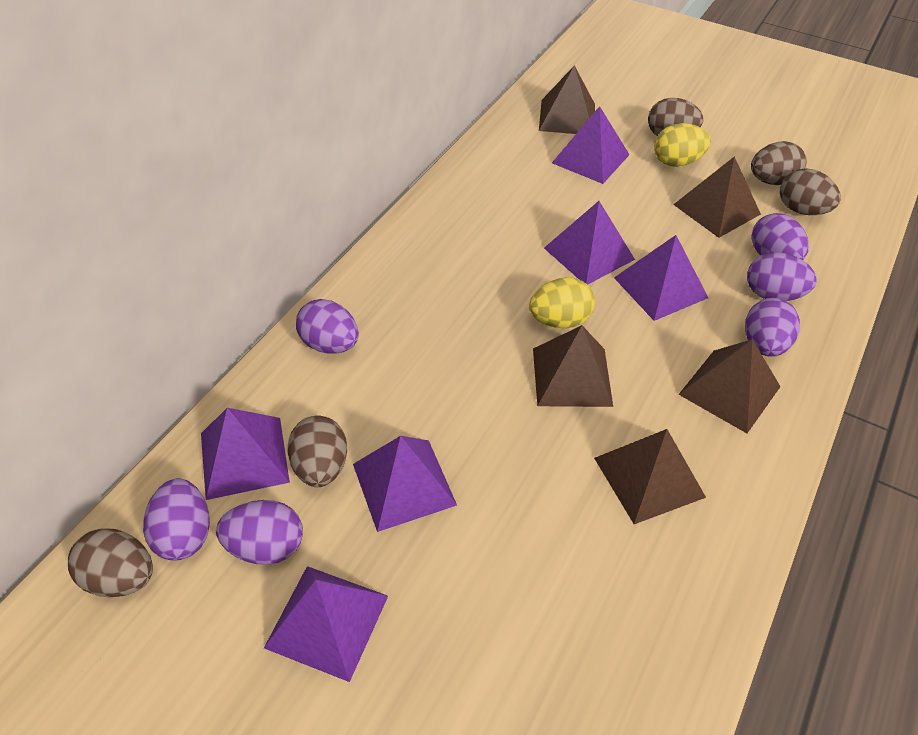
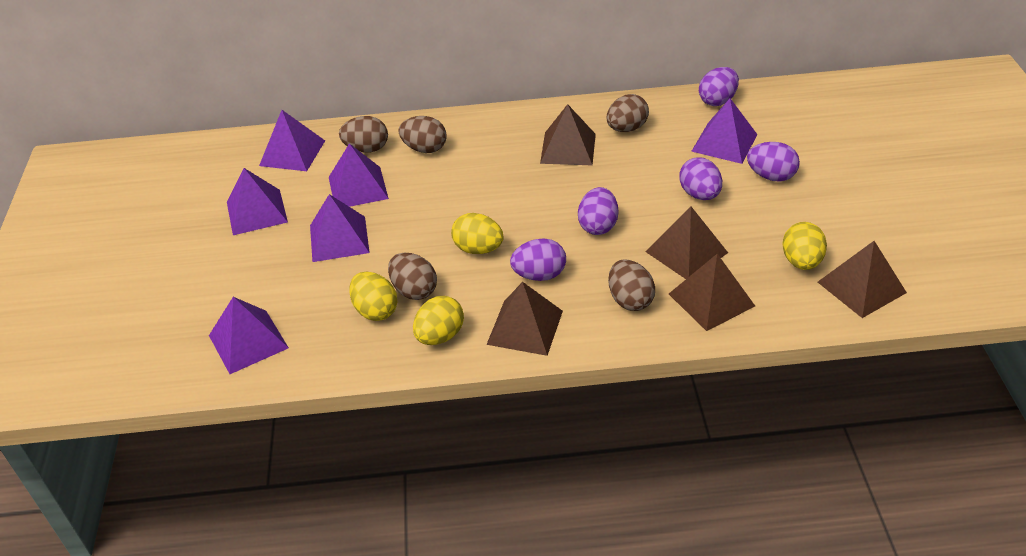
purple egg: 6 -> 5
yellow egg: 2 -> 4

